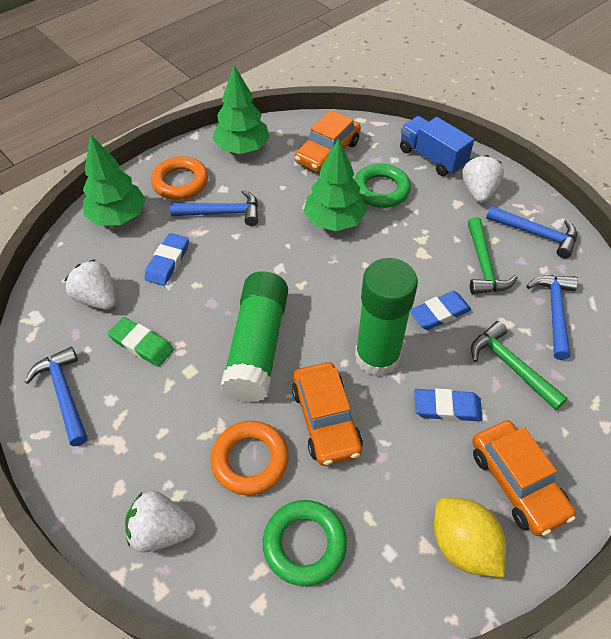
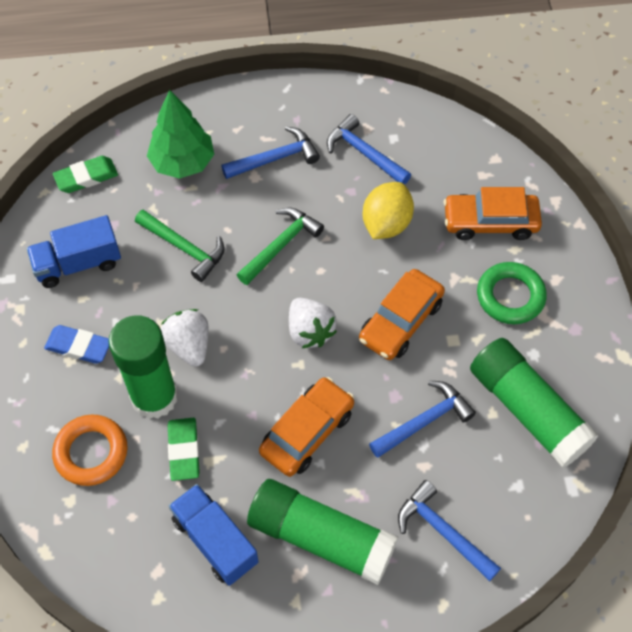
blue eraser: 3 -> 1
blue truck: 1 -> 2
green eraser: 1 -> 2
green glue stick: 2 -> 3
green ring: 2 -> 1
green tree: 3 -> 1
orange ring: 2 -> 1
white strawberry: 3 -> 2

